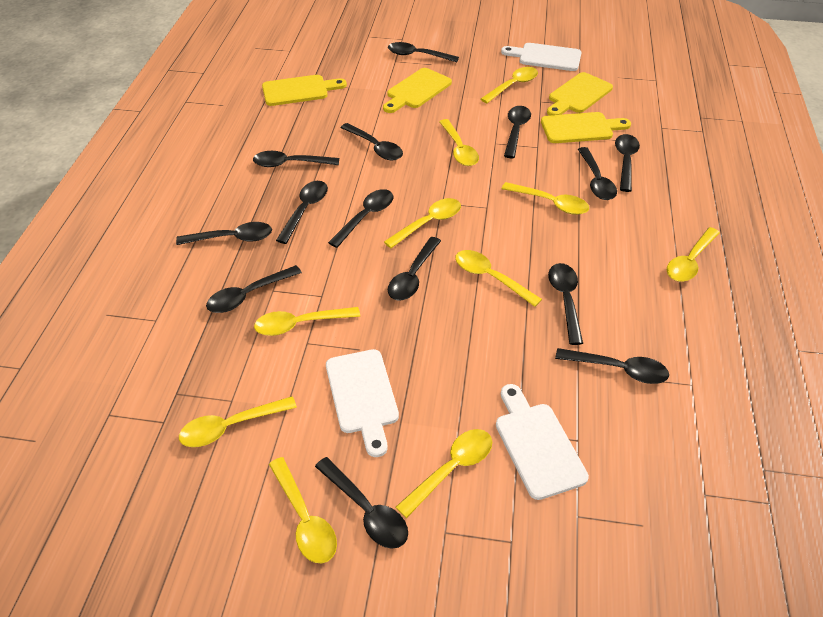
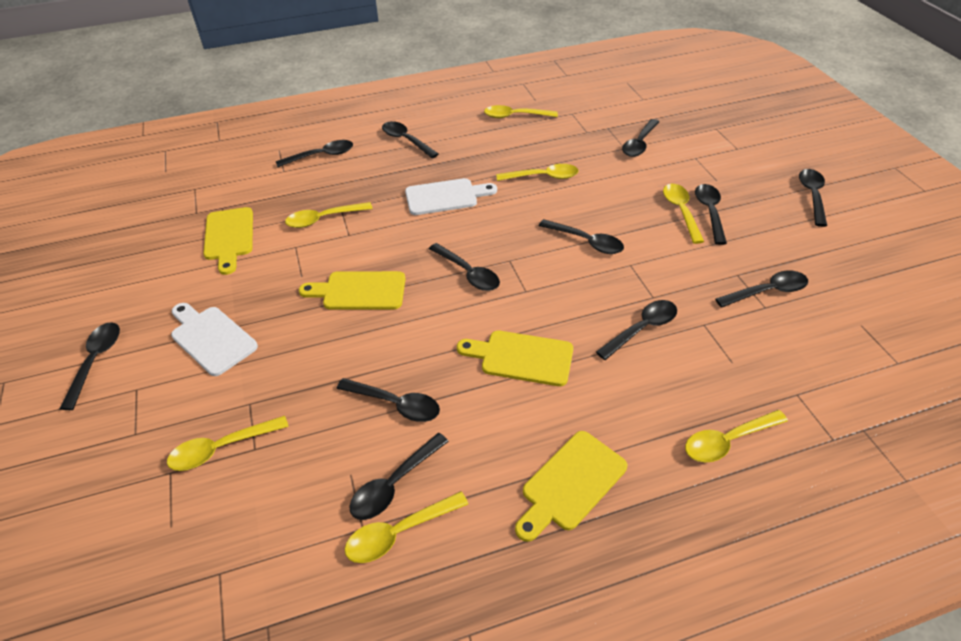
black spoon: 14 -> 12
white cutting board: 3 -> 2
yellow spoon: 10 -> 7

